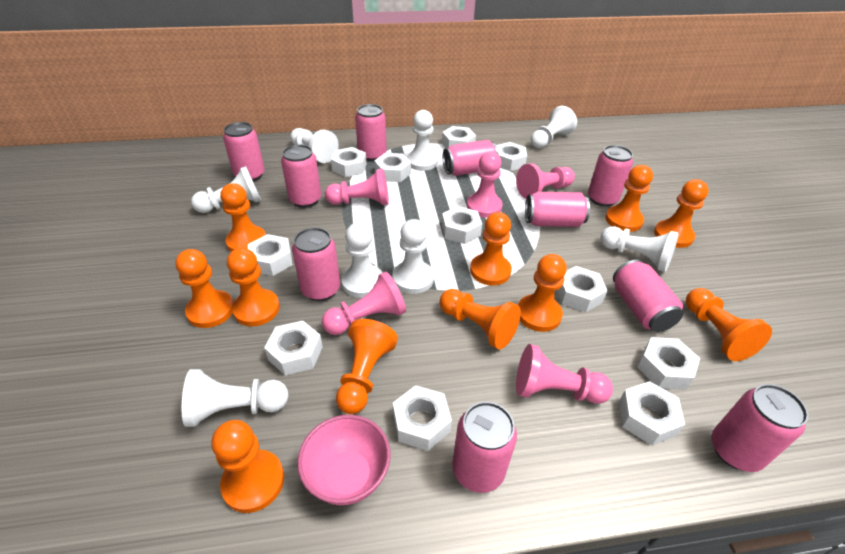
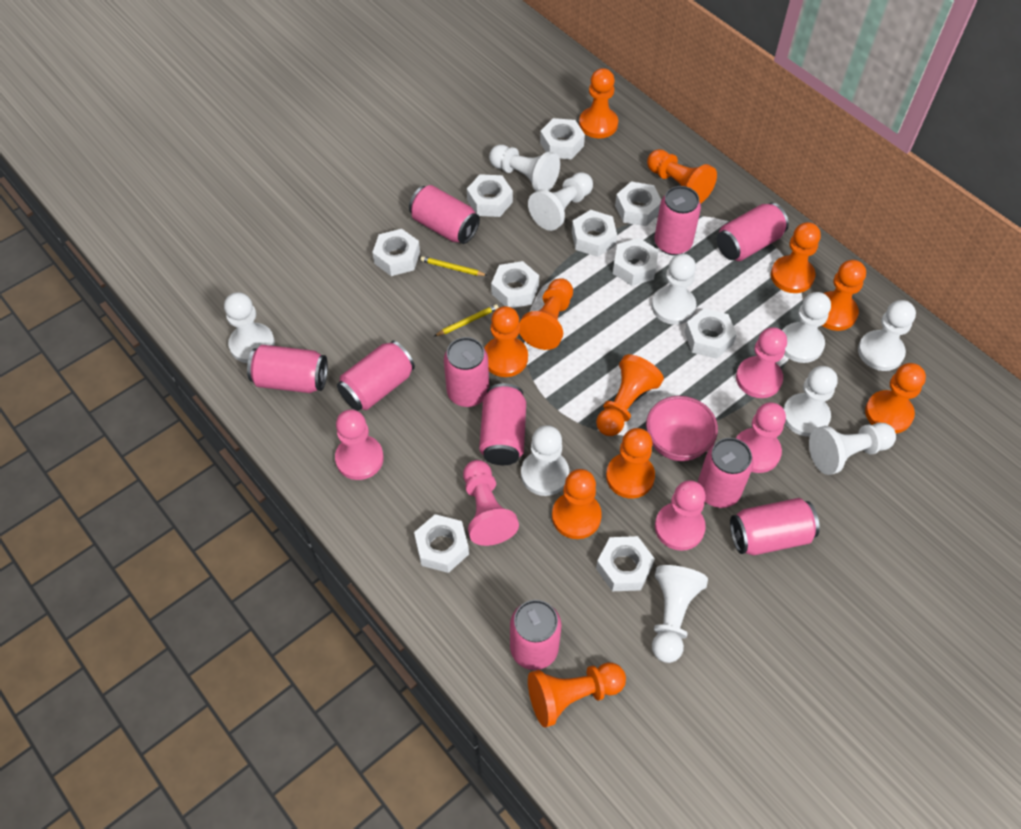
white nut: 11 -> 10
white pawn: 8 -> 10
yellow pencil: 0 -> 2

